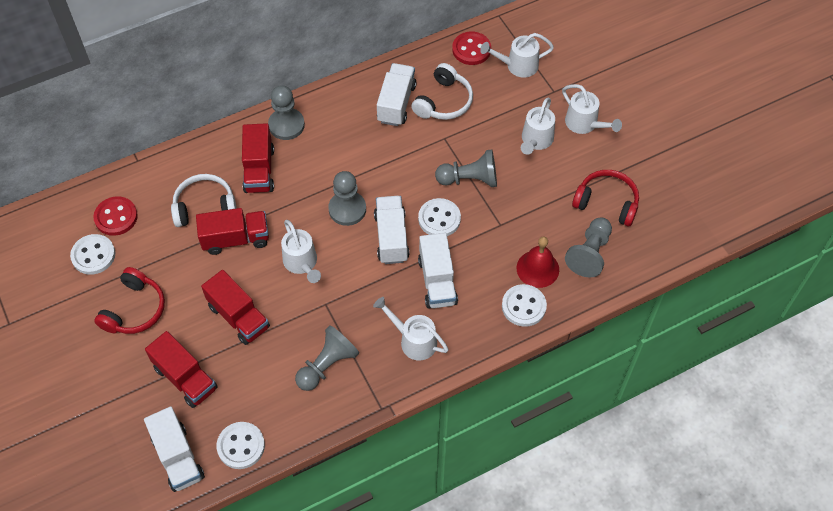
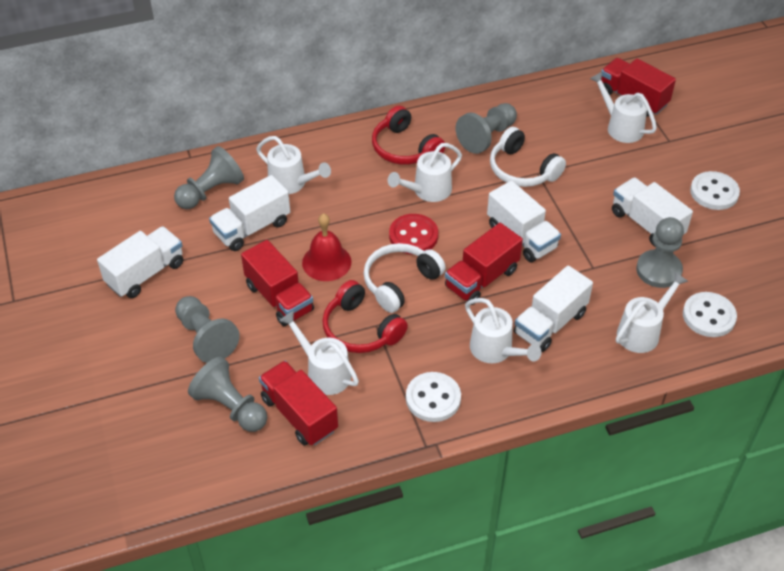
red button: 2 -> 1
white button: 4 -> 3
white truck: 4 -> 5
white watering can: 5 -> 6

